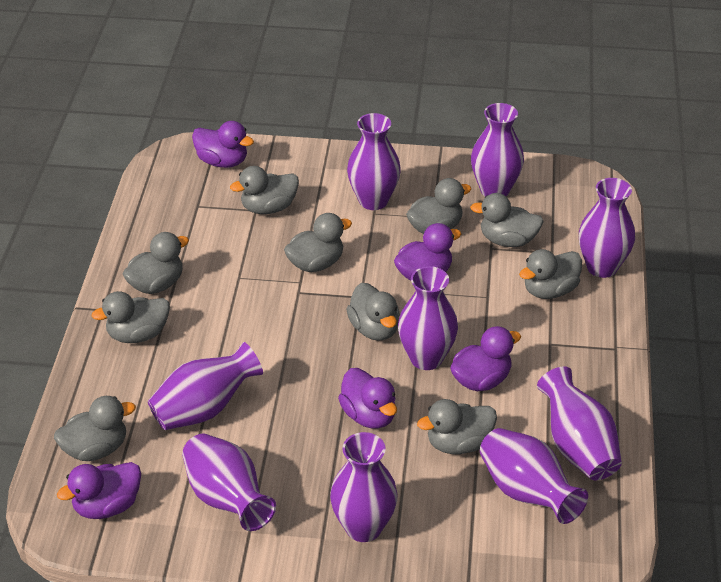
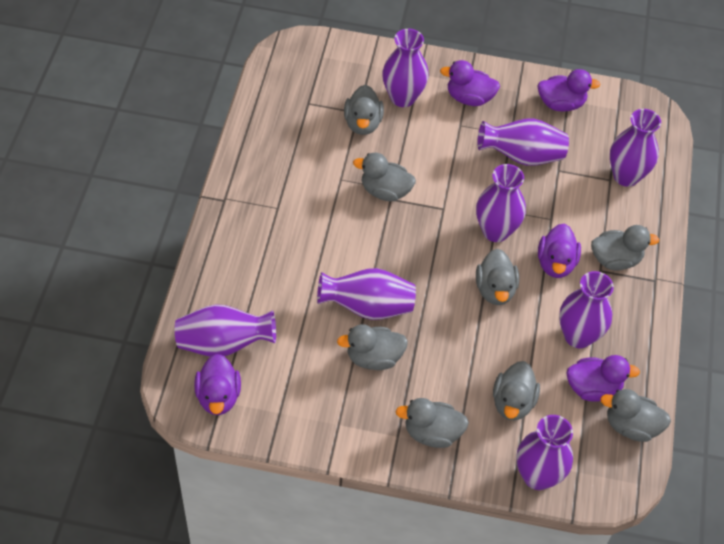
grey duck: 10 -> 8
purple vase: 9 -> 8

